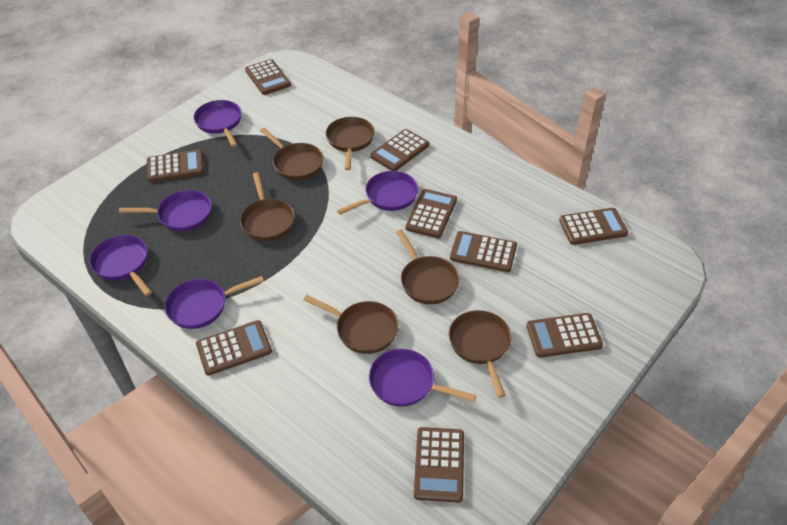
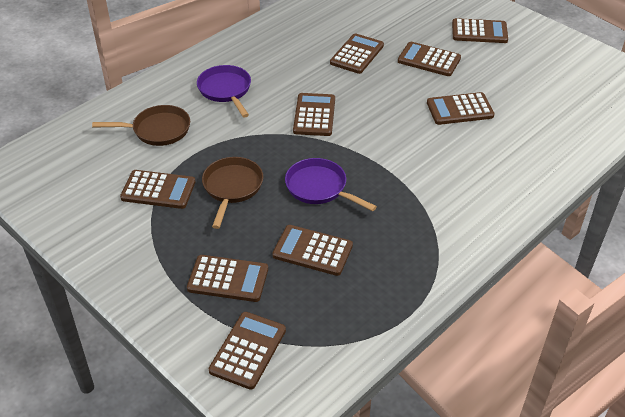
brown pan: 6 -> 2
purple pan: 6 -> 2

